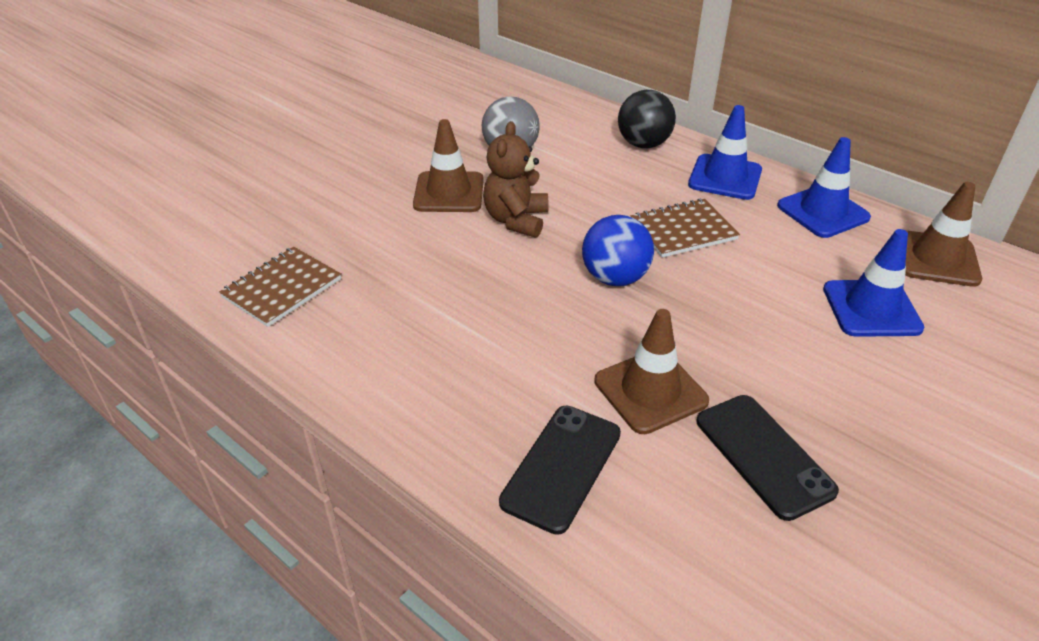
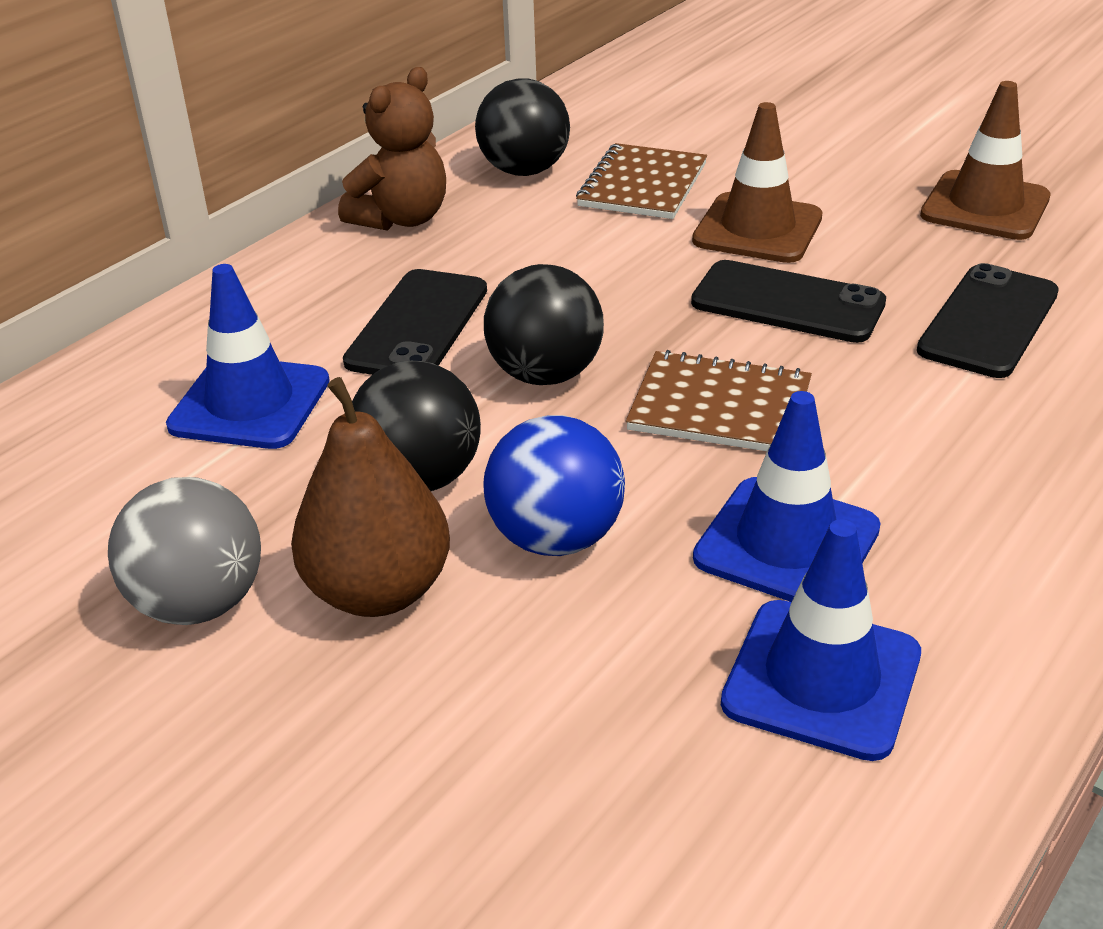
black ball: 1 -> 3
black phone: 2 -> 3
brown pear: 0 -> 1
brown traffic cone: 3 -> 2

